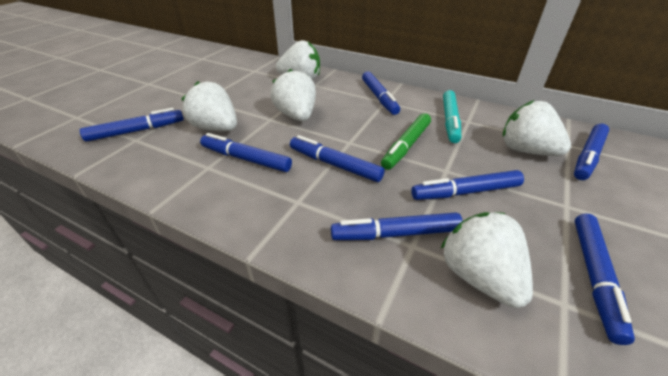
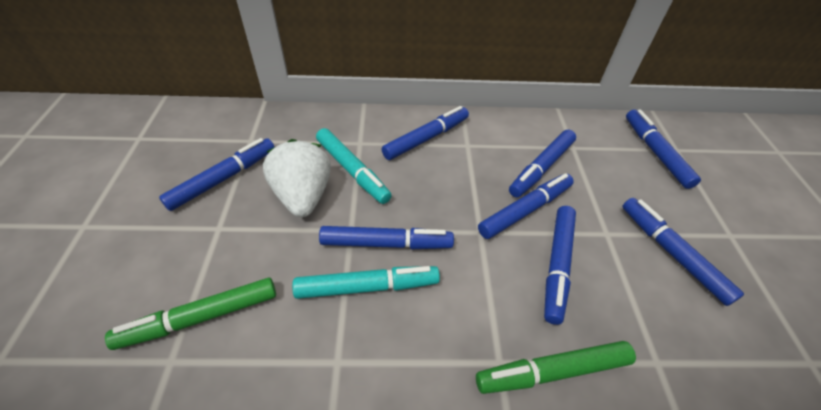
green marker: 1 -> 2
turquoise marker: 1 -> 2
white strawberry: 5 -> 1

